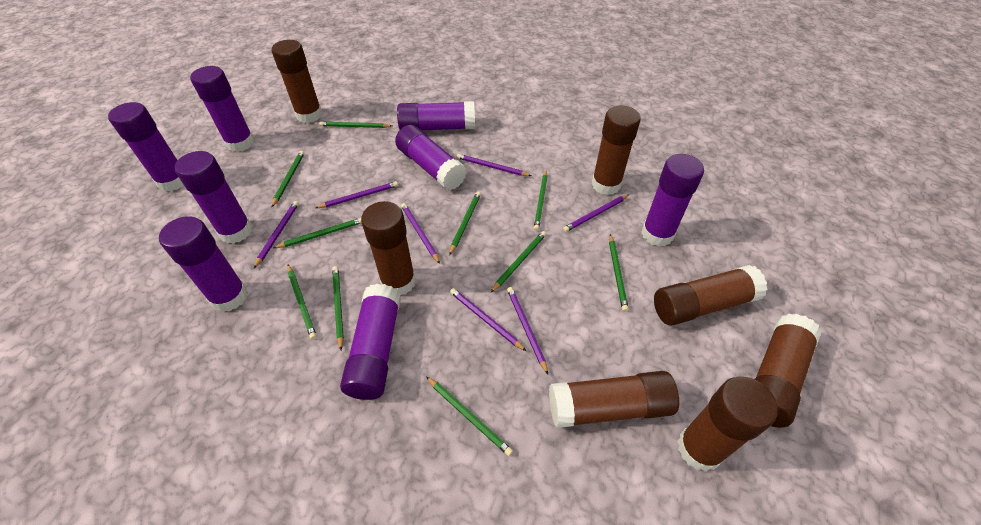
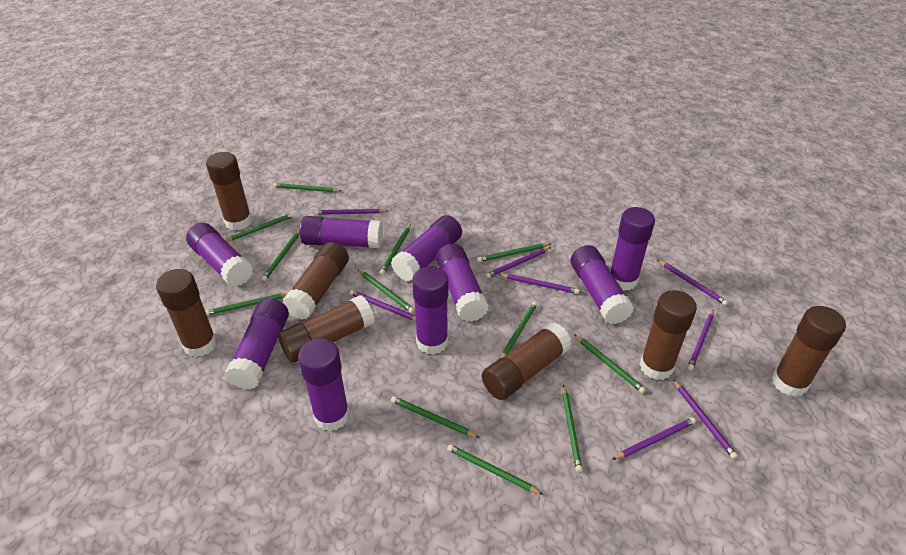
green pencil: 10 -> 12
purple glue stick: 8 -> 9
purple pencil: 7 -> 8

